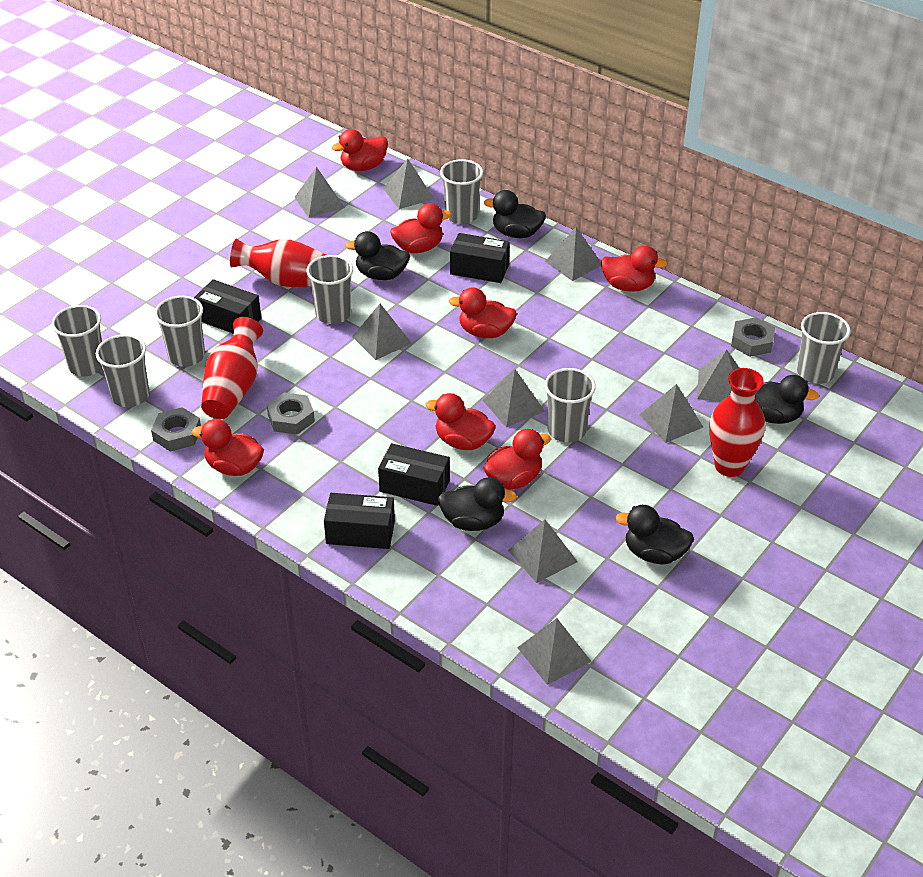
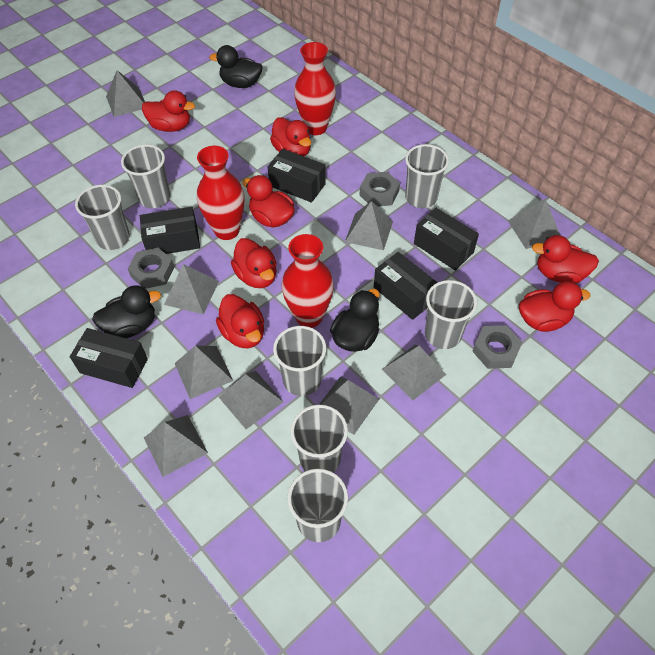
black box: 4 -> 5
black duck: 5 -> 3

